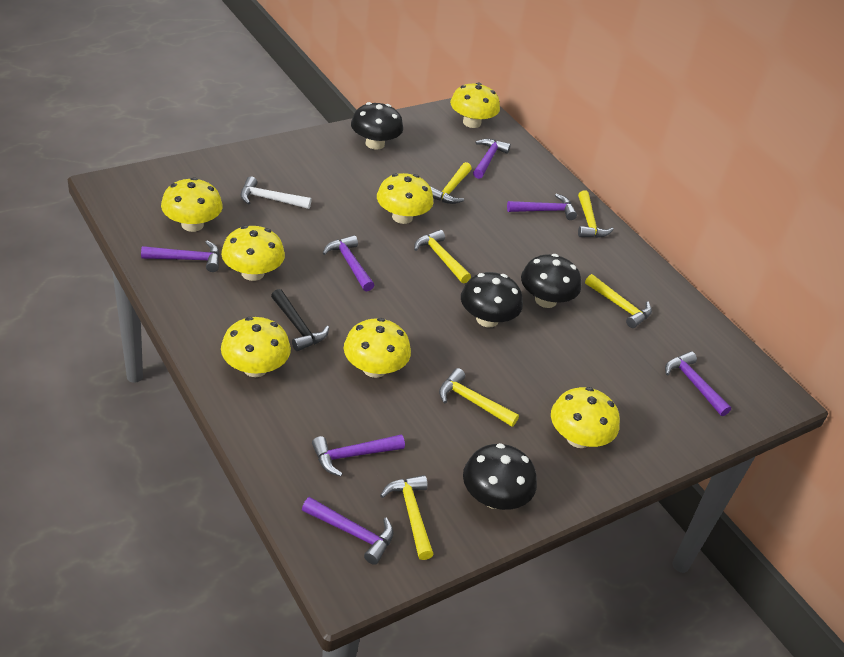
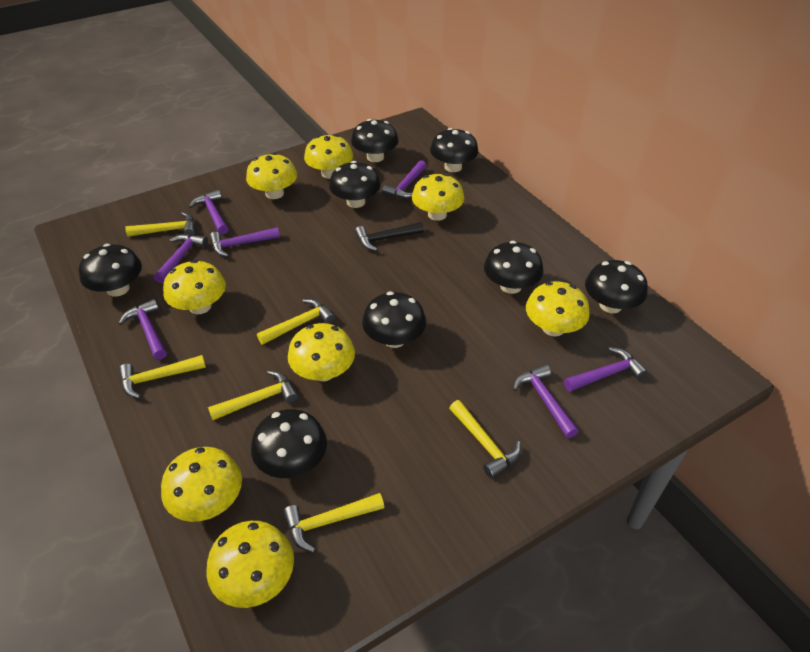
black mushroom: 4 -> 8
white hammer: 1 -> 0
yellow mushroom: 7 -> 8

